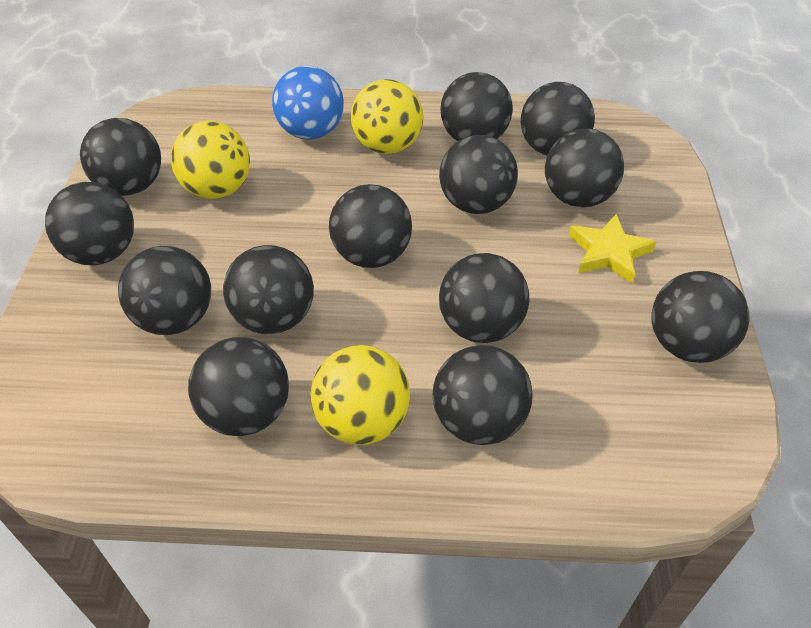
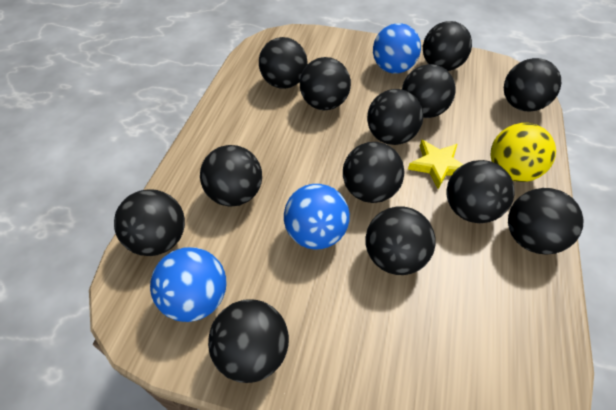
blue ball: 1 -> 3
yellow ball: 3 -> 1

